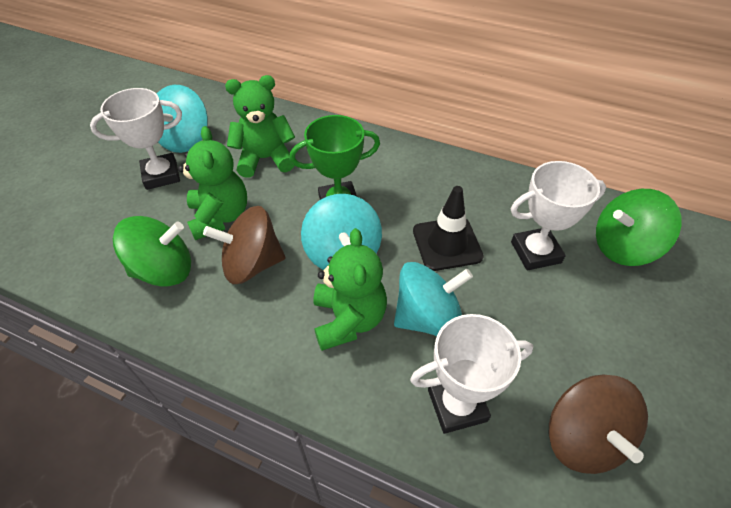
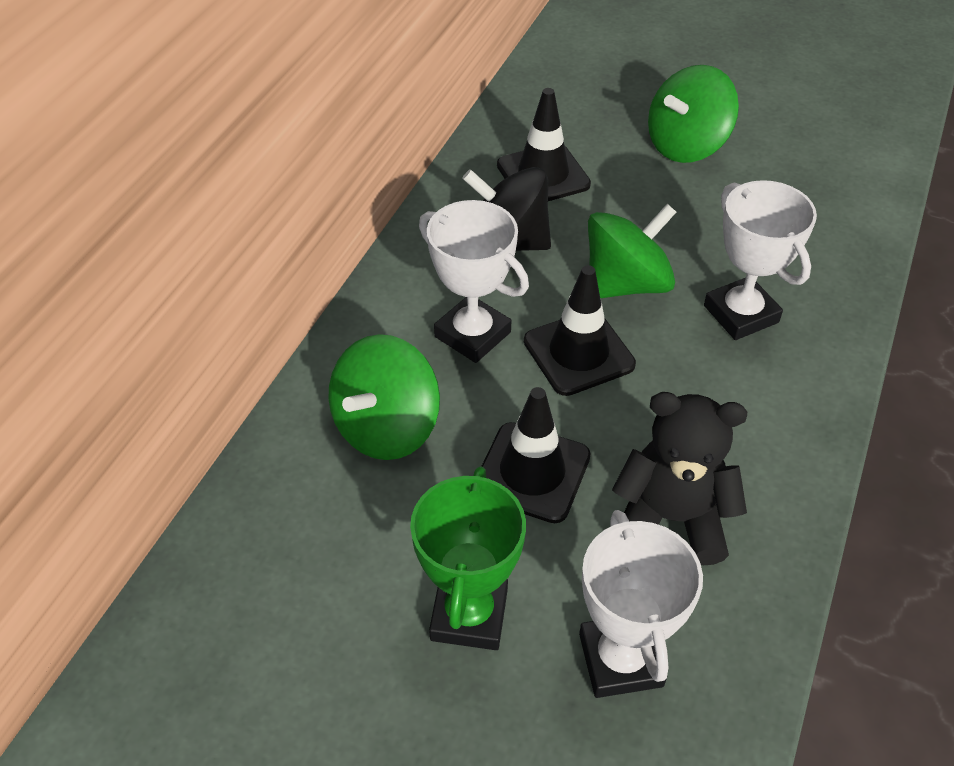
black spinning top: 0 -> 1
black teddy bear: 0 -> 1
black traffic cone: 1 -> 3
brown spinning top: 2 -> 0
green spinning top: 2 -> 3
green teddy bear: 3 -> 0
turquoise spinning top: 3 -> 0

